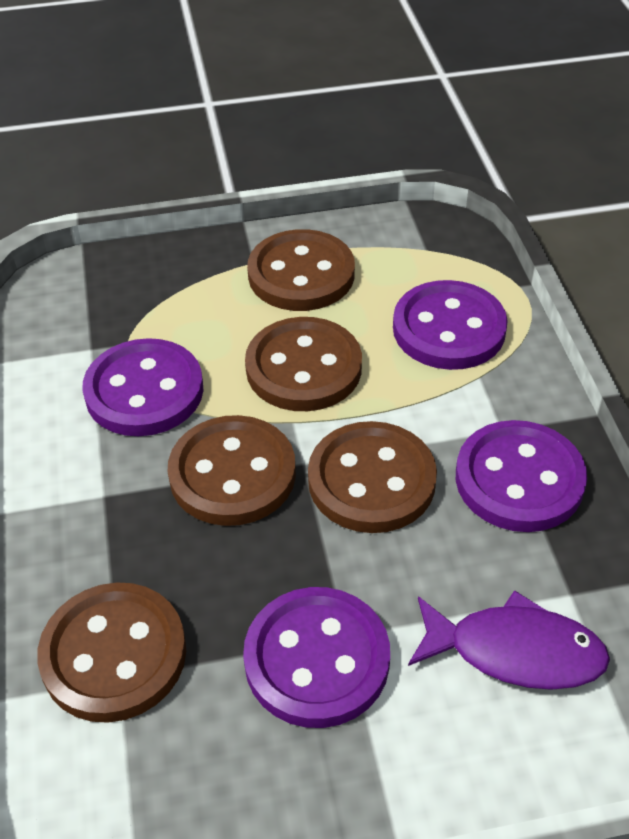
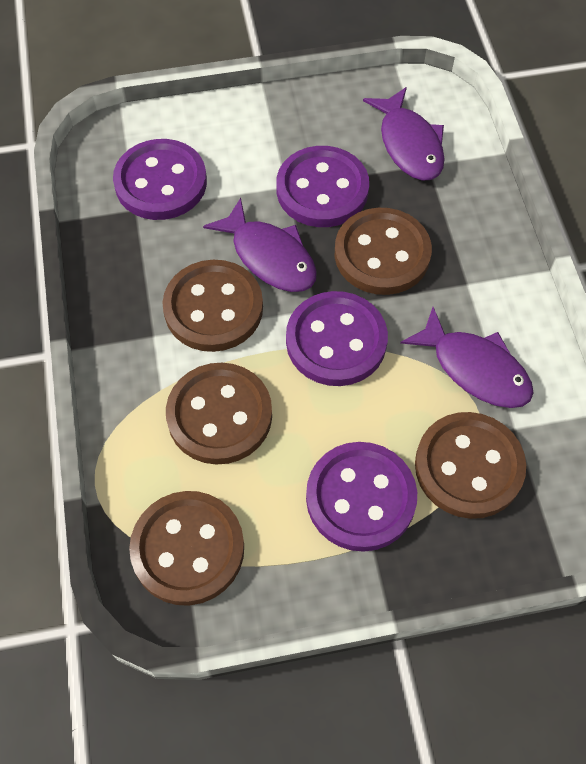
purple fish: 1 -> 3

